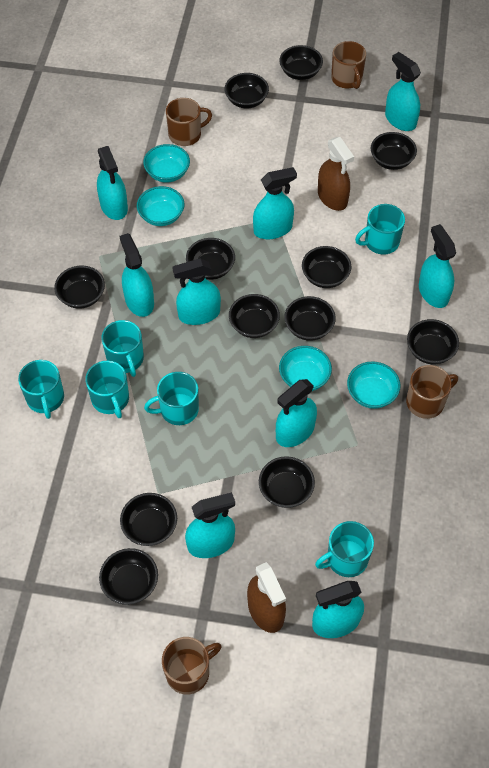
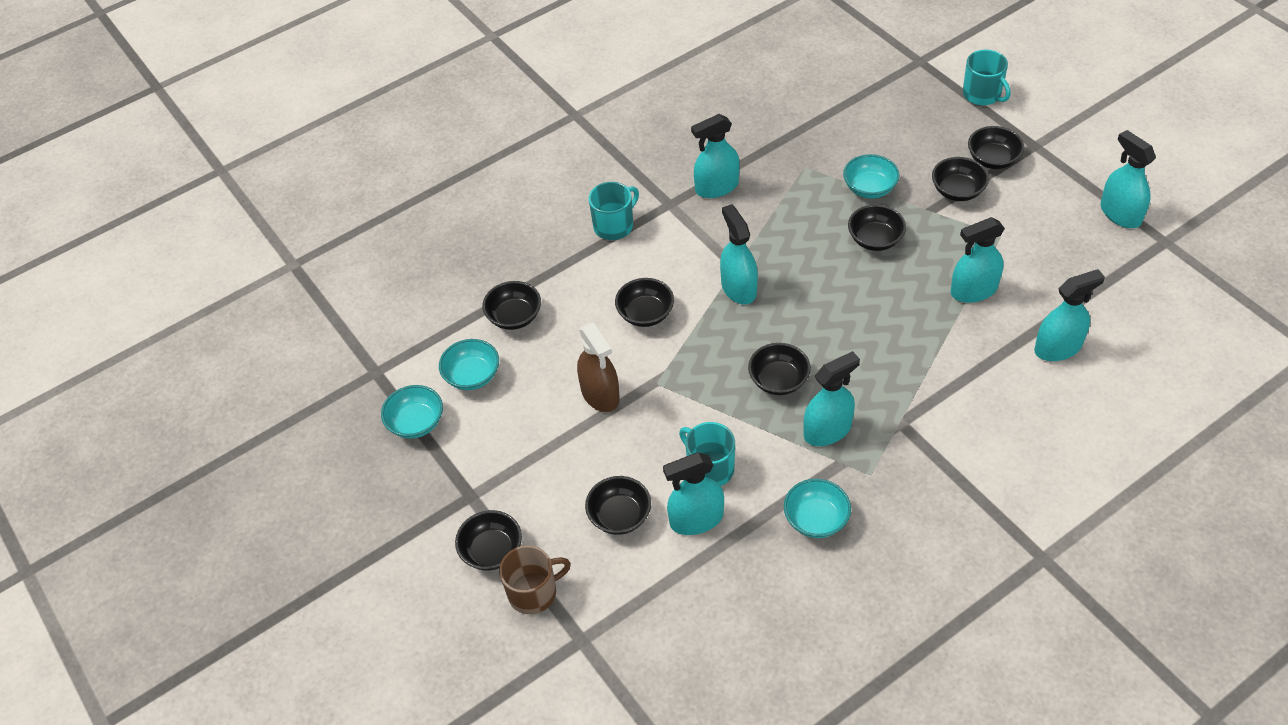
black bowl: 12 -> 8
brown mug: 4 -> 1
brown spray bottle: 2 -> 1
turquoise mug: 6 -> 3
turquoise spray bottle: 9 -> 7

